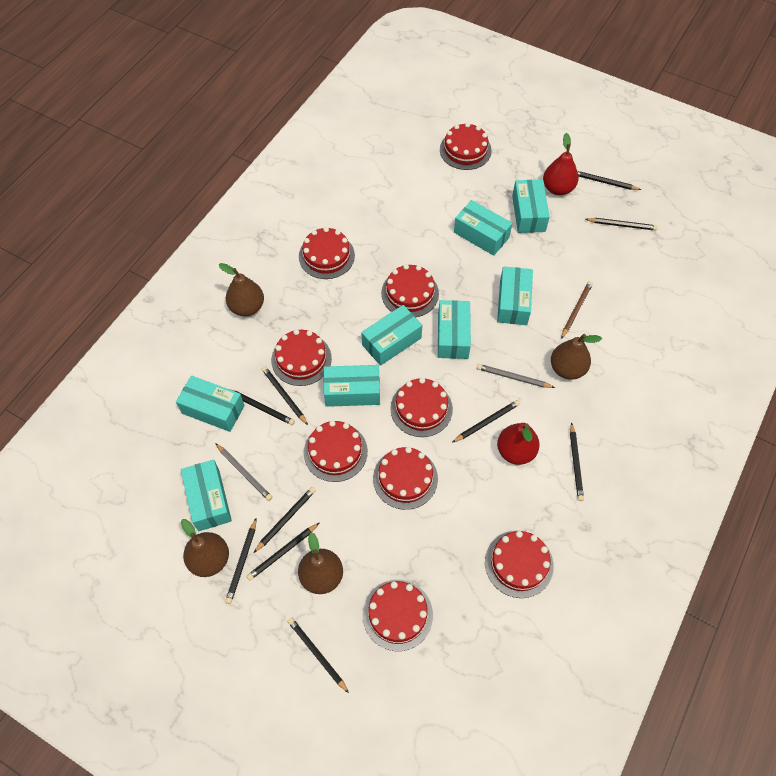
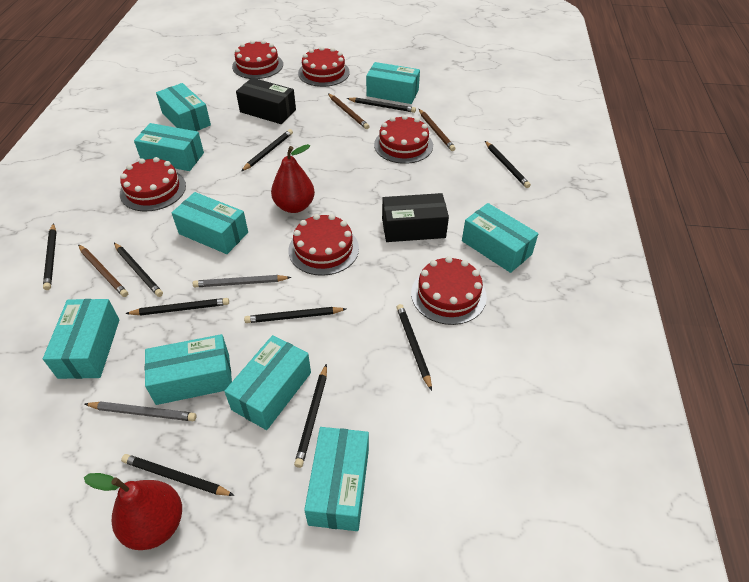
black box: 0 -> 2
brown pear: 4 -> 0
brown pencil: 1 -> 3
red cake: 9 -> 6
turquoise box: 8 -> 9

